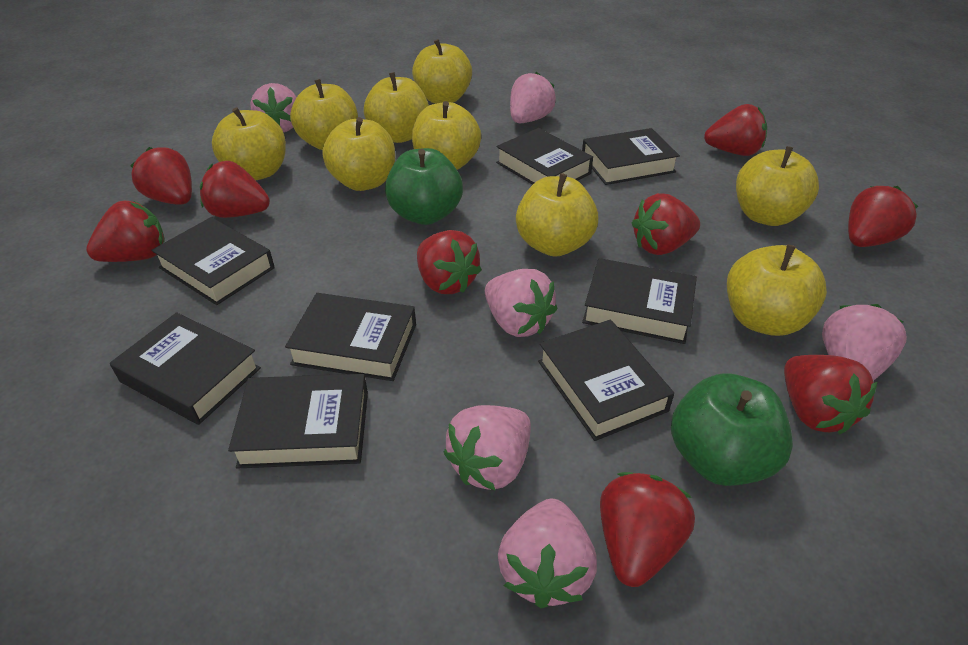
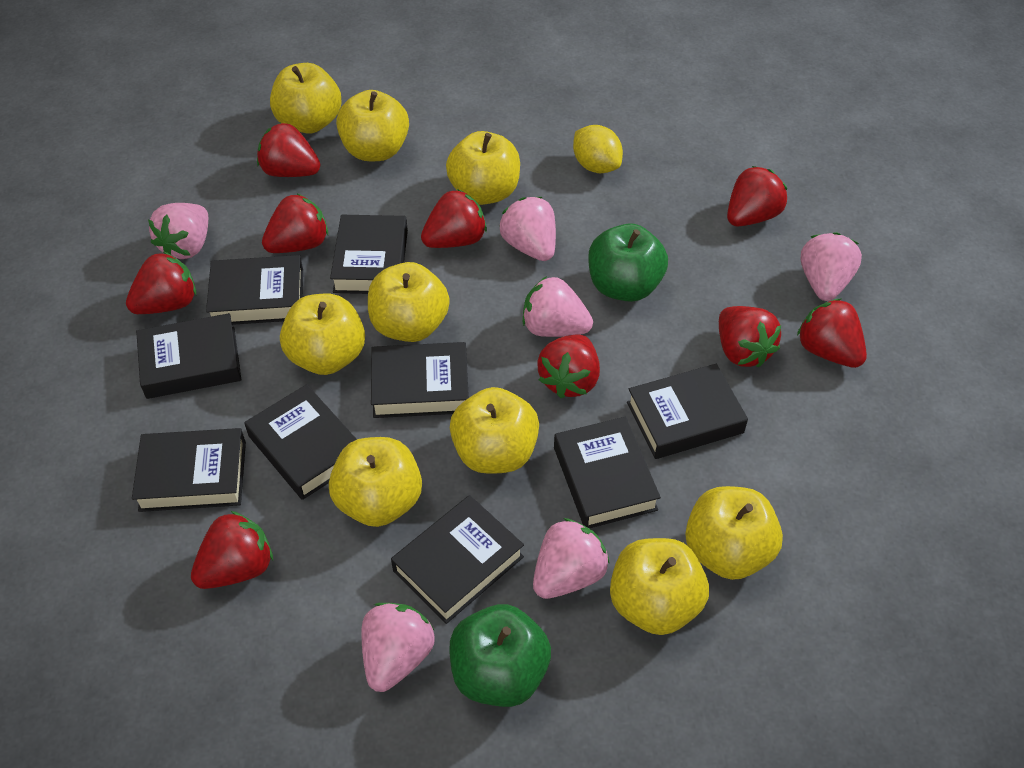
black book: 8 -> 9
yellow lemon: 0 -> 1

